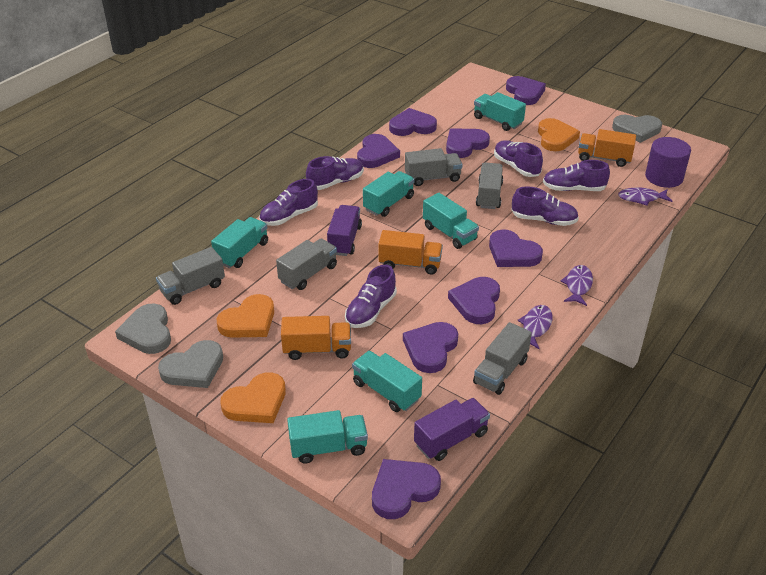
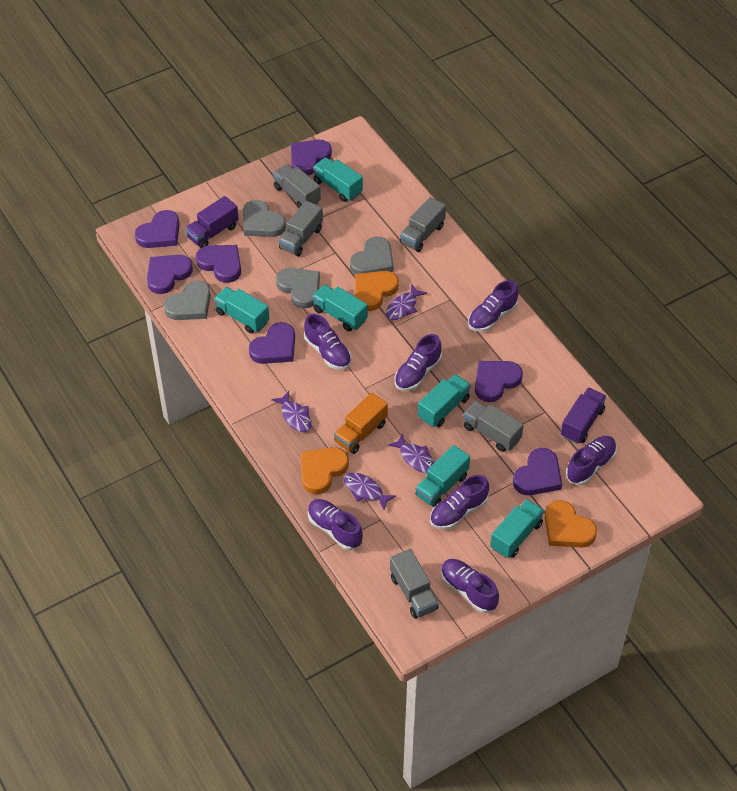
grey heart: 3 -> 4
orange truck: 3 -> 1
purple cylinder: 1 -> 0
purple fish: 3 -> 4
purple heart: 8 -> 7
purple shoe: 6 -> 7

